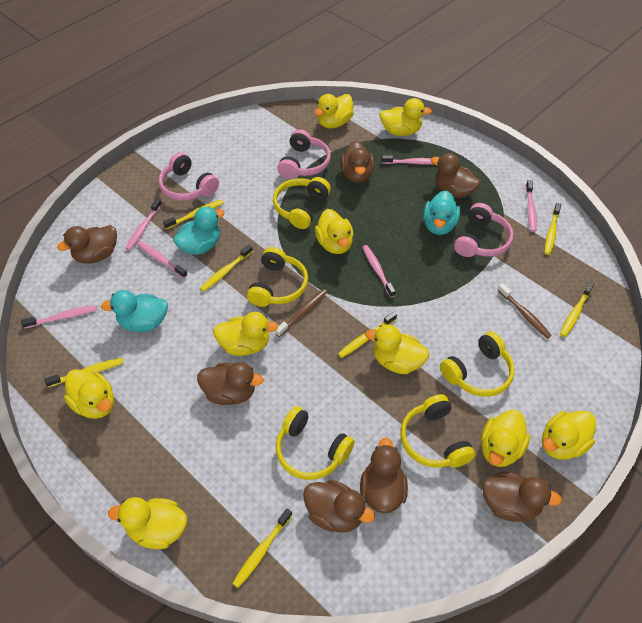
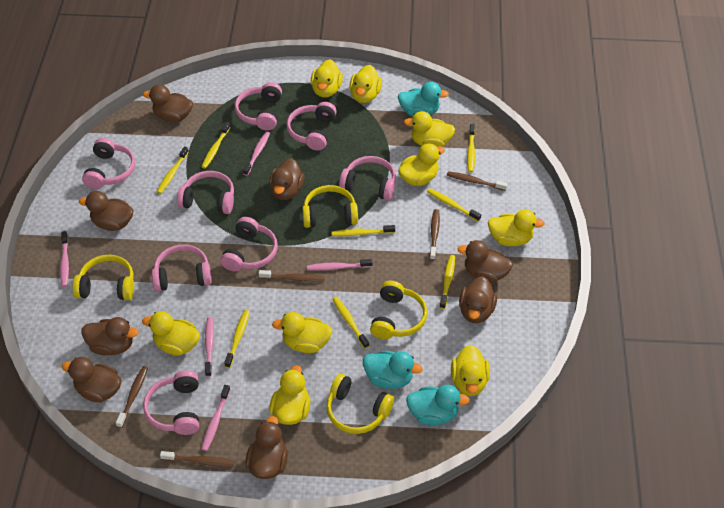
brown duck: 7 -> 8
brown toothbrush: 2 -> 5
pink headphones: 3 -> 8
pink toothbrush: 6 -> 5
yellow headphones: 5 -> 4
yellow toothbrush: 7 -> 8

